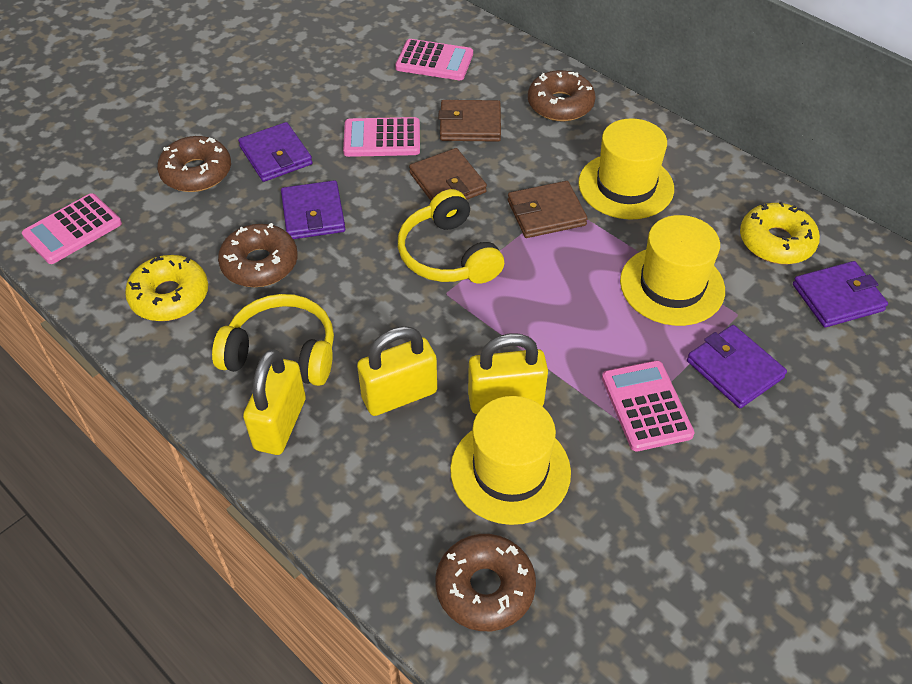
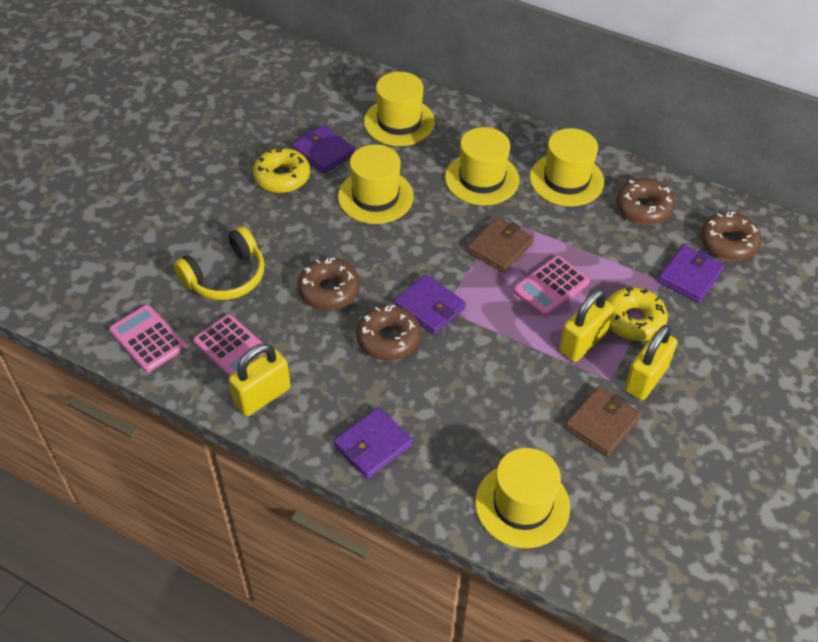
brown wallet: 3 -> 2
pink calculator: 4 -> 3
yellow hat: 3 -> 5
yellow headphones: 2 -> 1

